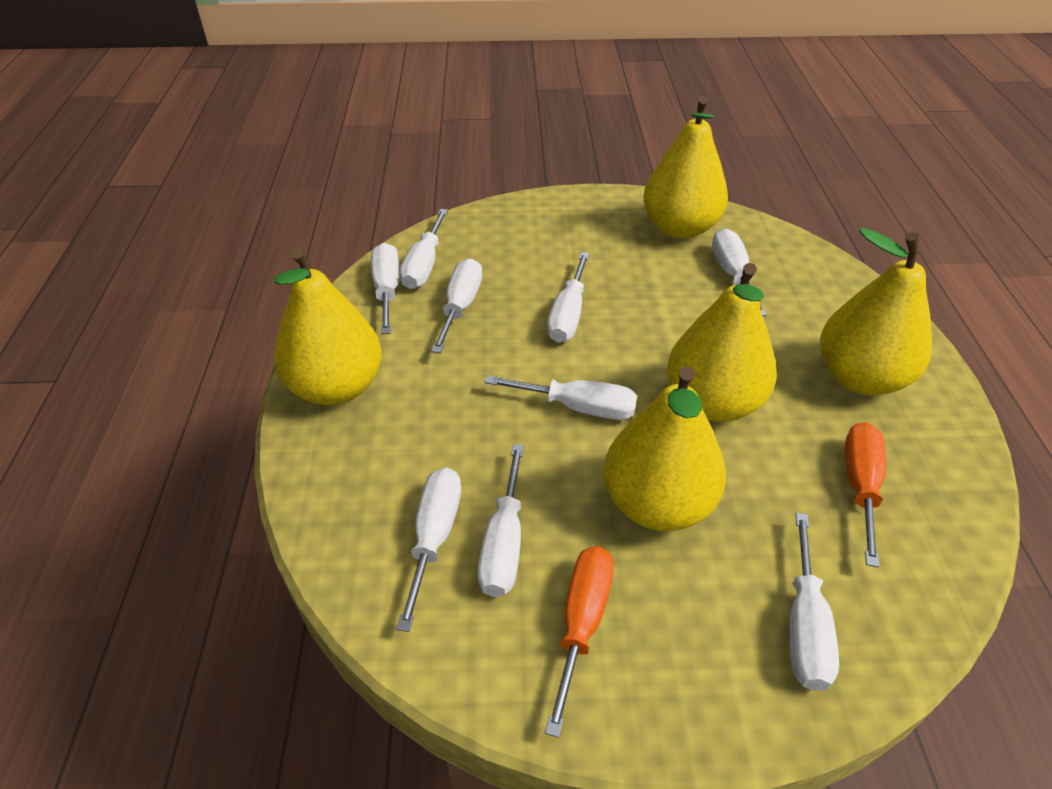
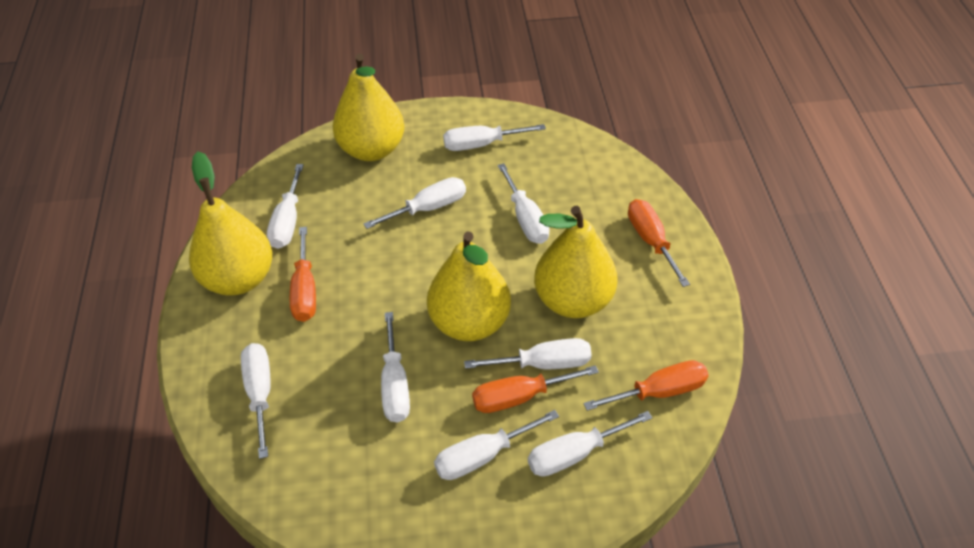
orange screwdriver: 2 -> 4
yellow pear: 5 -> 4

